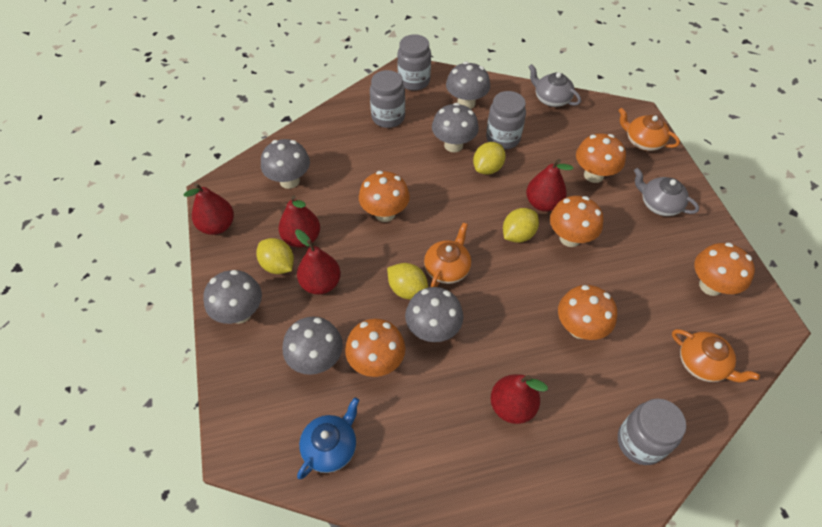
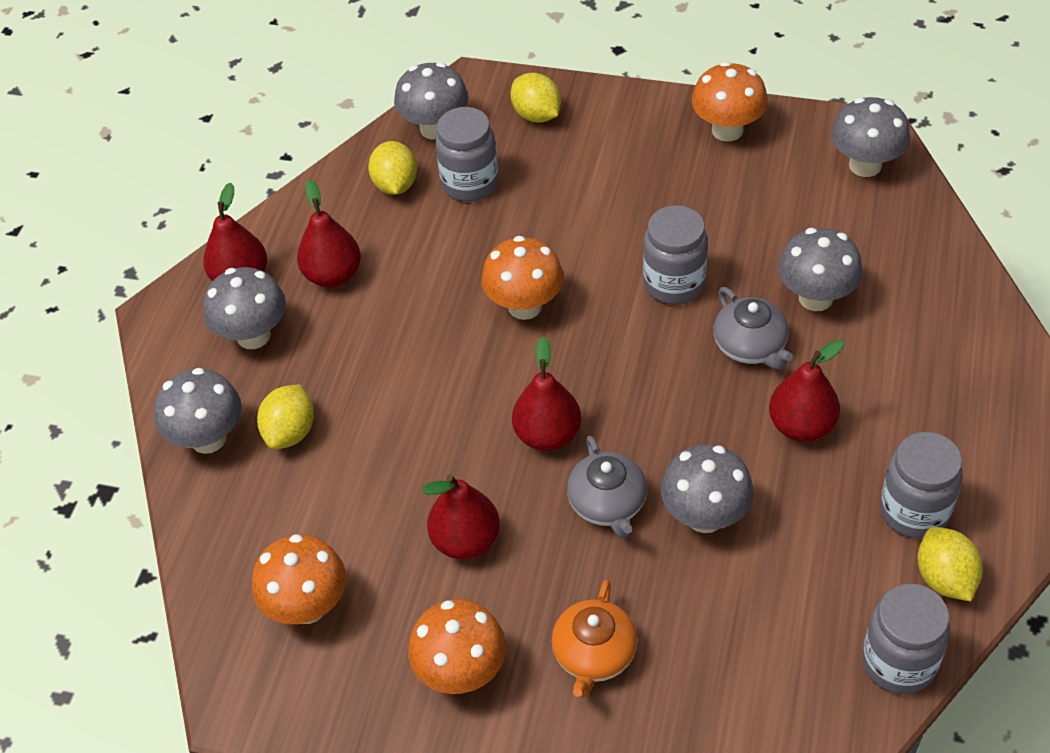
blue teapot: 1 -> 0
orange mushroom: 6 -> 4
orange teapot: 3 -> 1

